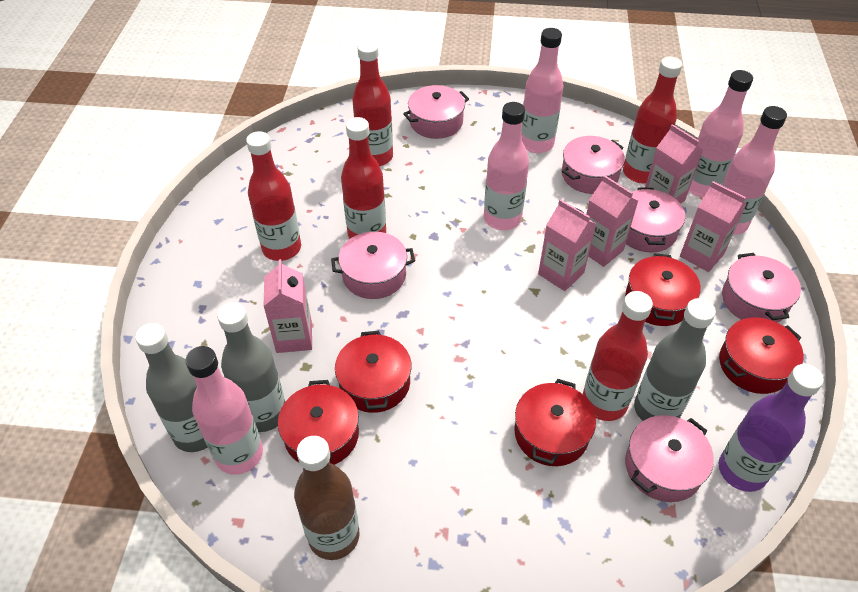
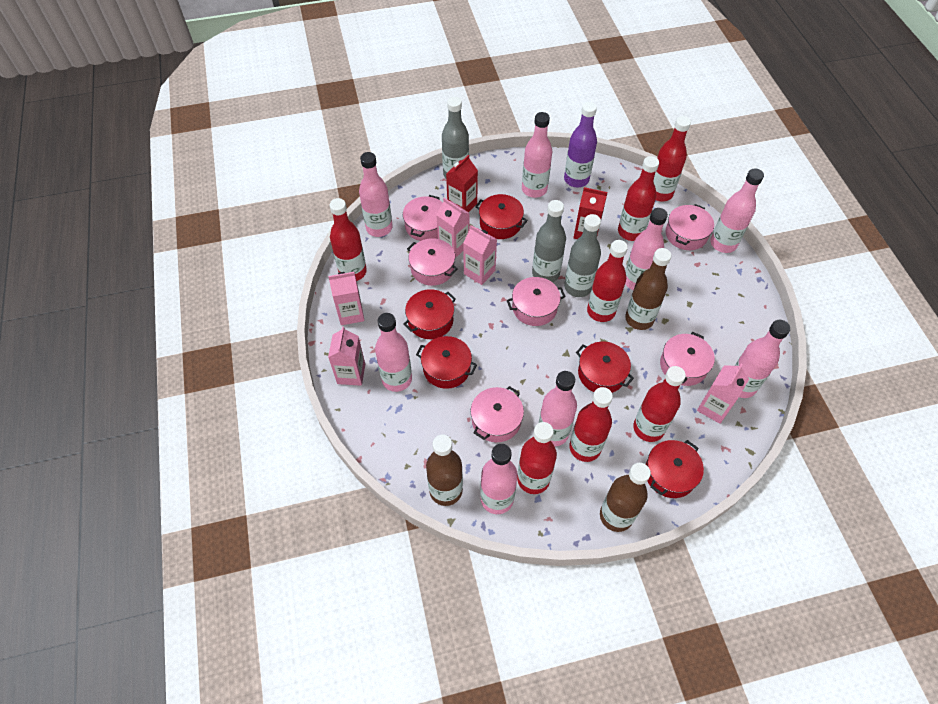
brown bottle: 1 -> 3
pink bottle: 5 -> 8
red bottle: 5 -> 7
red carton: 0 -> 2

